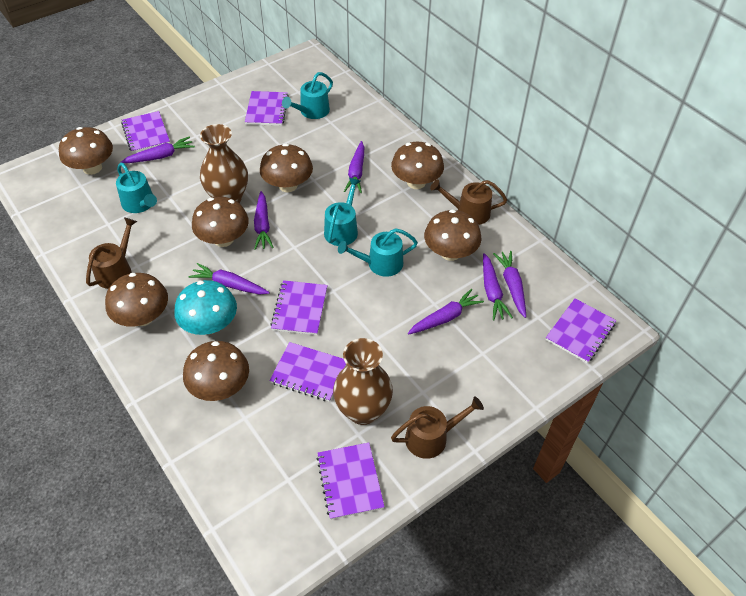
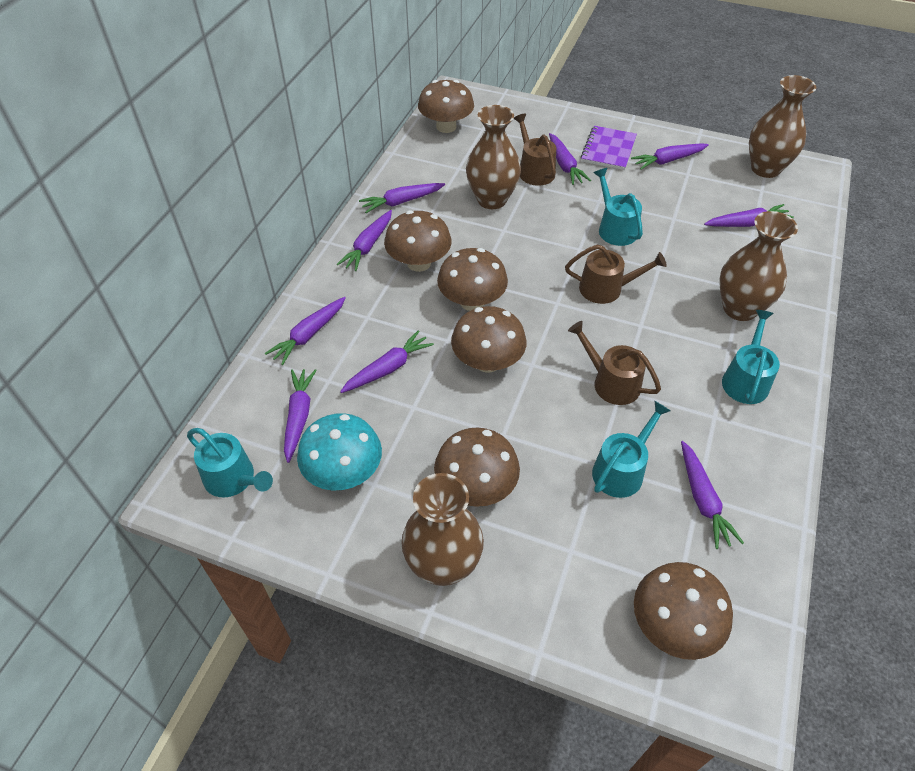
brown mushroom: 7 -> 6
brown vase: 2 -> 4
purple carrot: 7 -> 9
purple notebook: 6 -> 1

